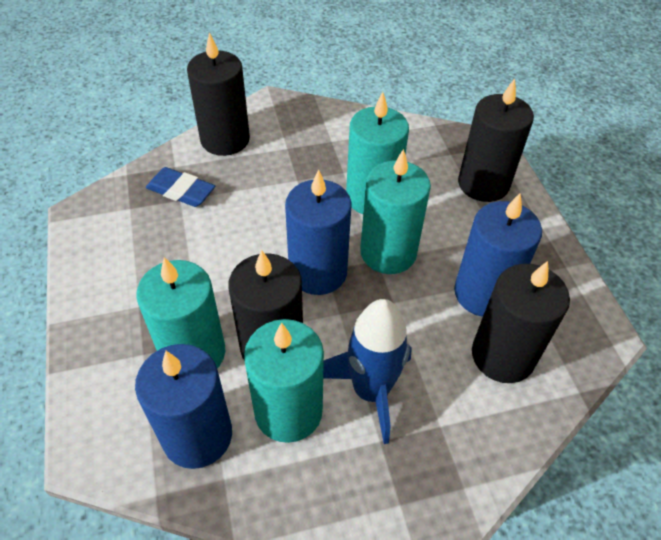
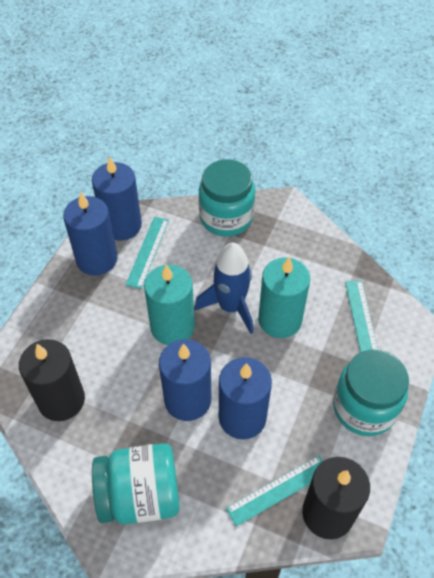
black candle: 4 -> 2
blue candle: 3 -> 4
blue eraser: 1 -> 0
turquoise candle: 4 -> 2
turquoise jar: 0 -> 3
turquoise ruler: 0 -> 3

